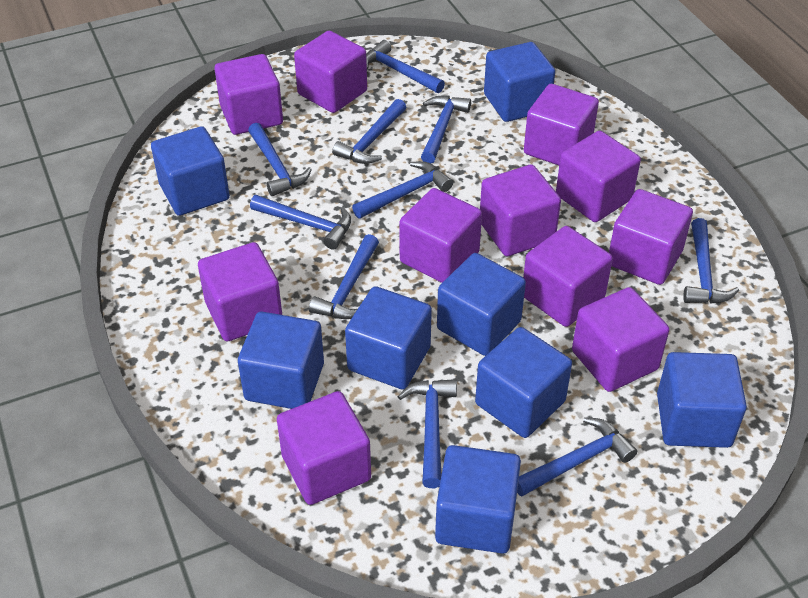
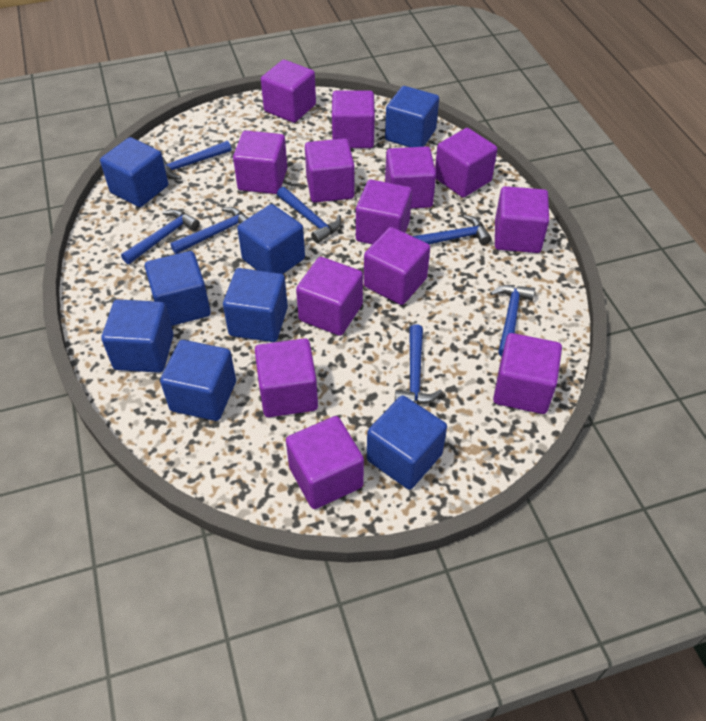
blue hammer: 10 -> 7
purple cube: 11 -> 13

